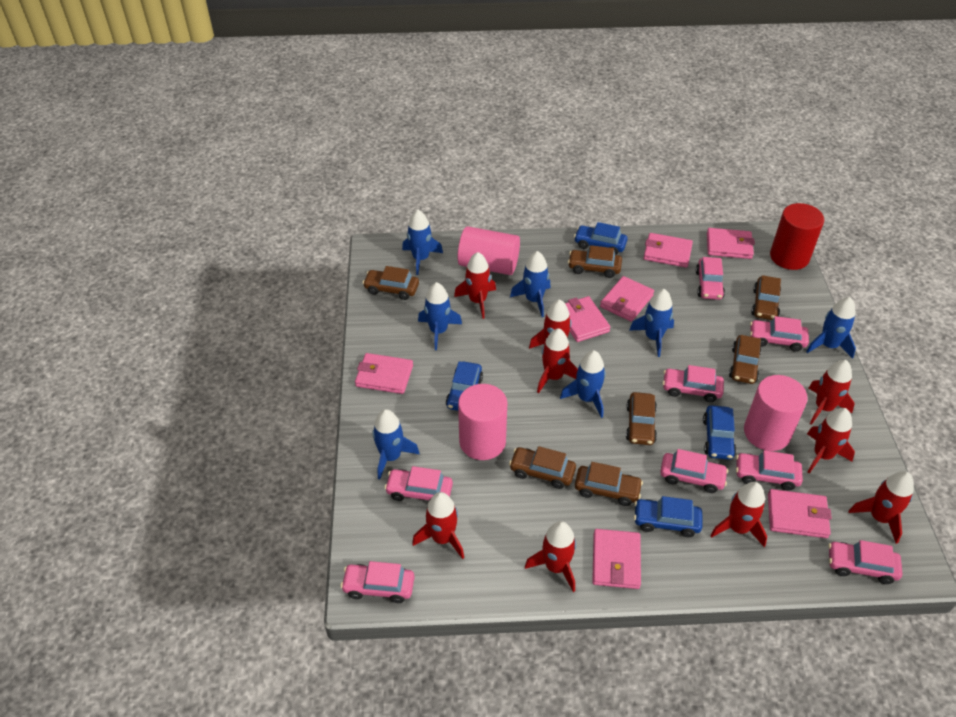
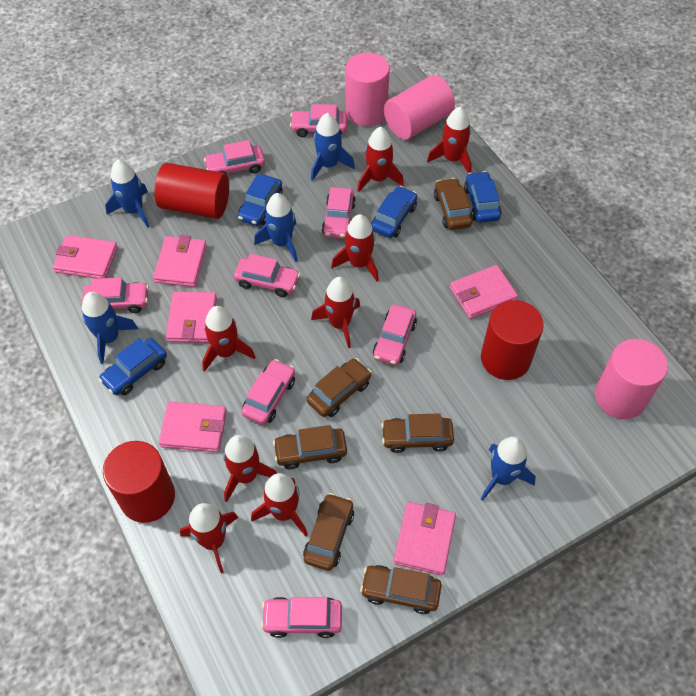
blue rocket: 7 -> 5
brown car: 7 -> 6
pink wallet: 7 -> 6
red cylinder: 1 -> 3
red rocket: 9 -> 8

